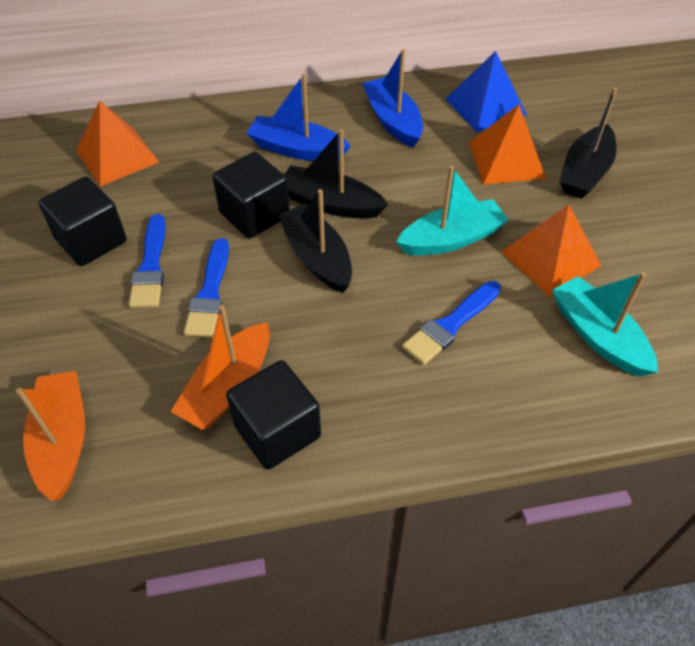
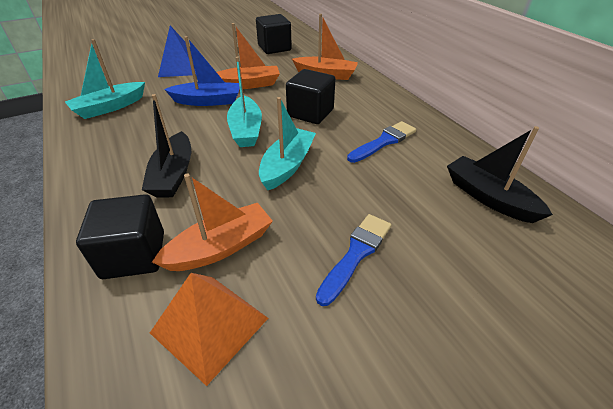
black boat: 3 -> 2
blue boat: 2 -> 1
blue brush: 3 -> 2
orange boat: 2 -> 3
orange pyramid: 3 -> 1
turquoise boat: 2 -> 3

